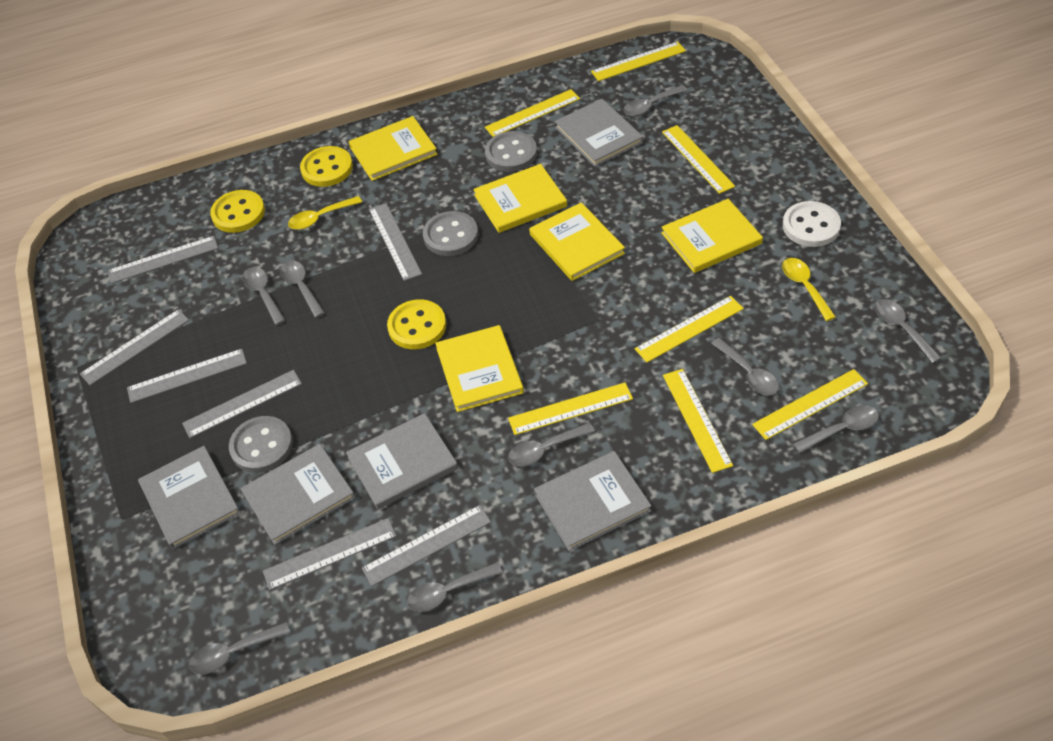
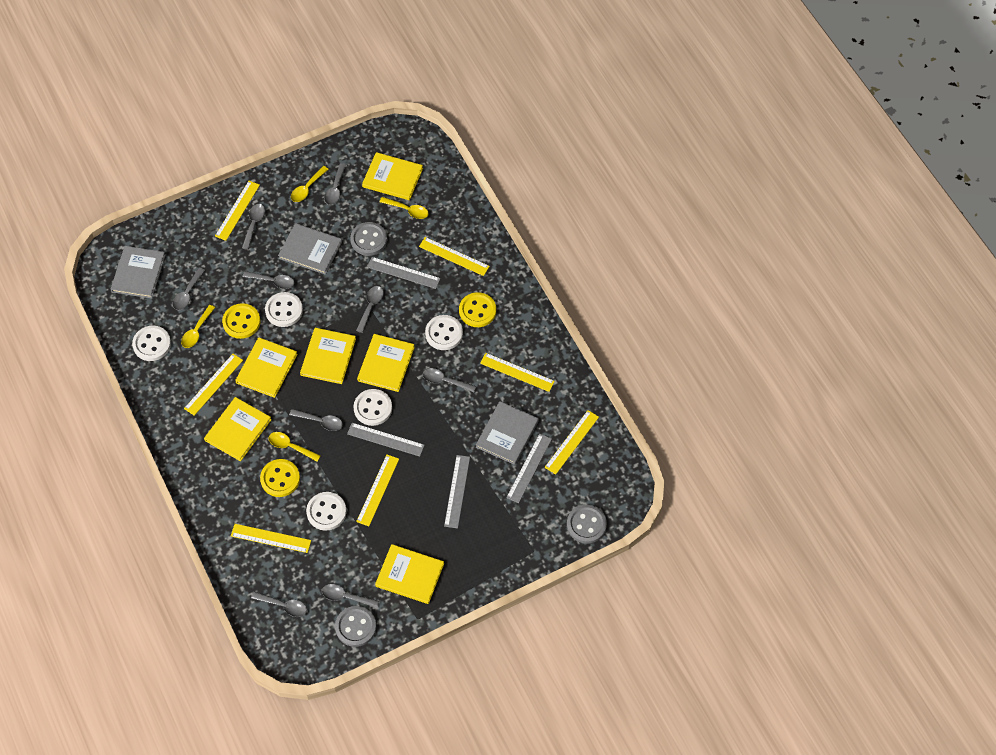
grey book: 5 -> 3
grey ruler: 7 -> 4
white button: 1 -> 5
yellow book: 5 -> 6
yellow spoon: 2 -> 4

